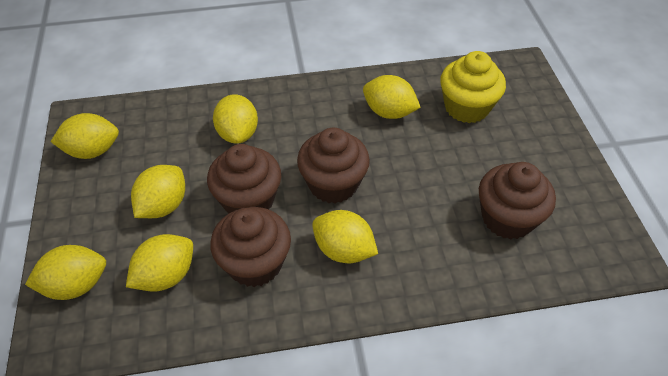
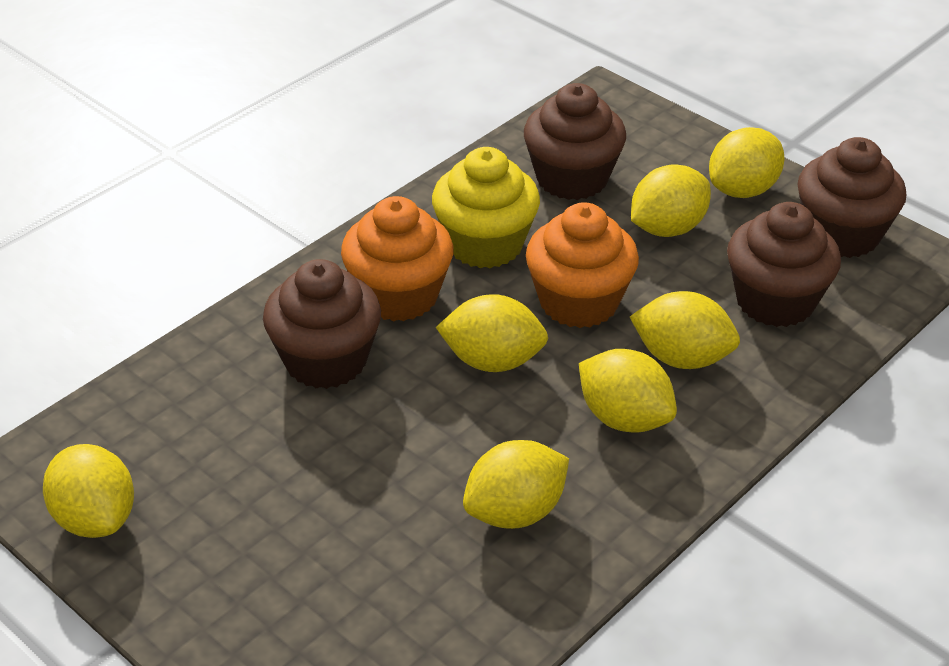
orange cupcake: 0 -> 2

